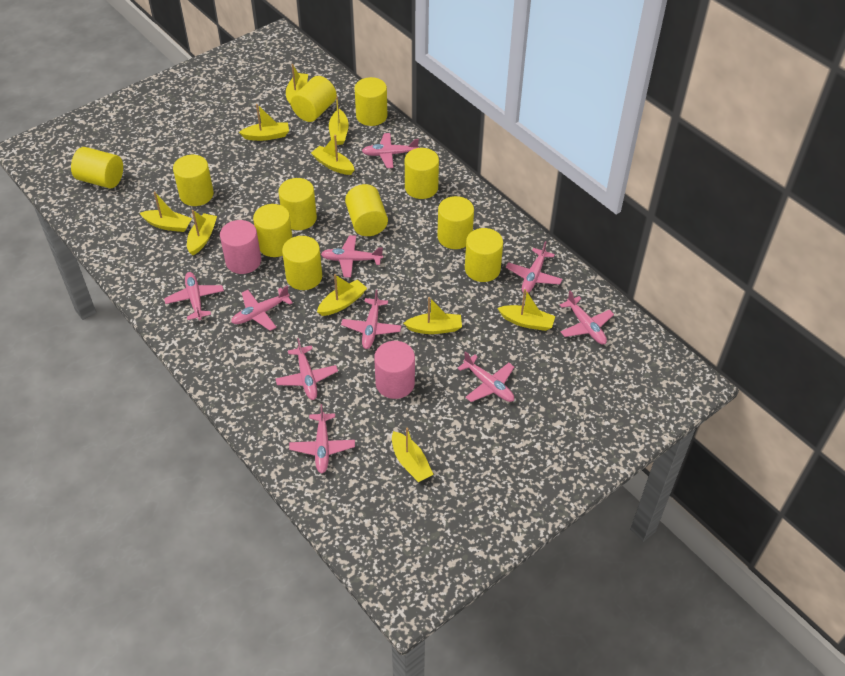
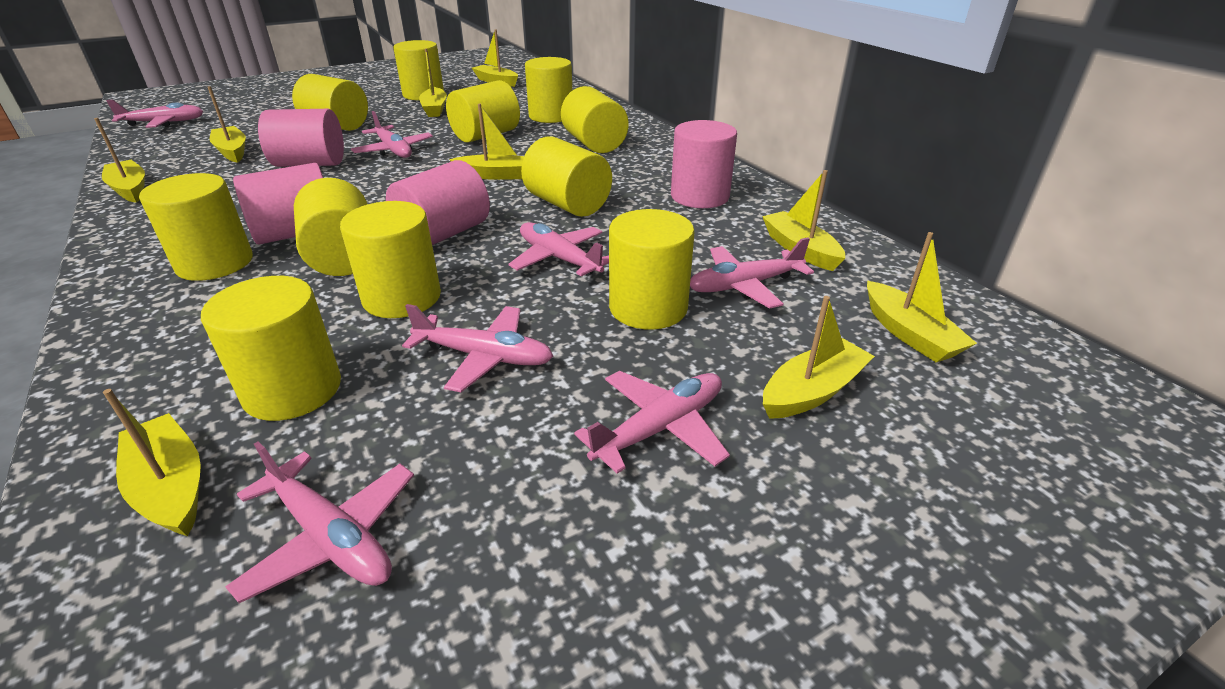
pink cylinder: 2 -> 4
pink plane: 10 -> 7
yellow boat: 10 -> 9

